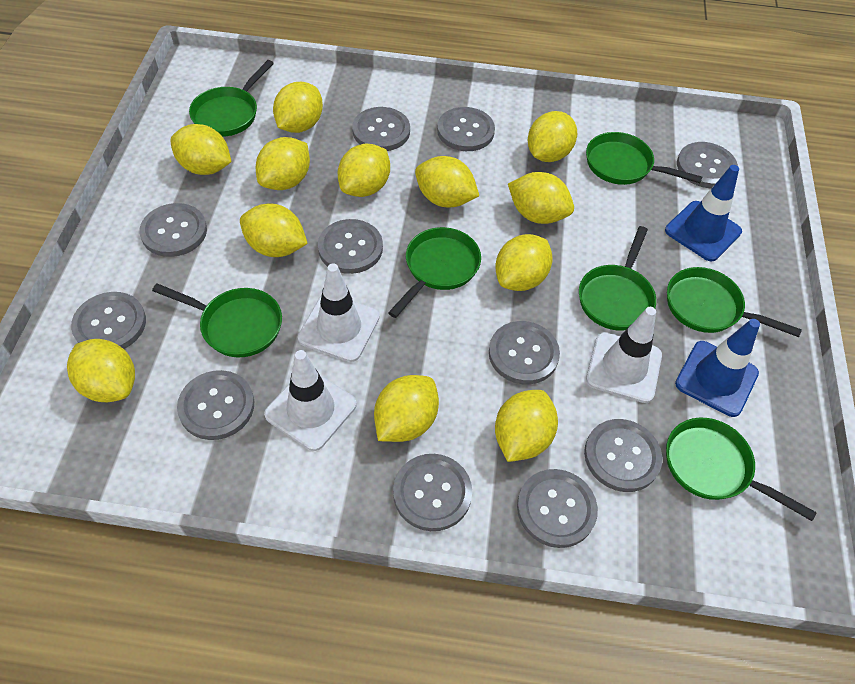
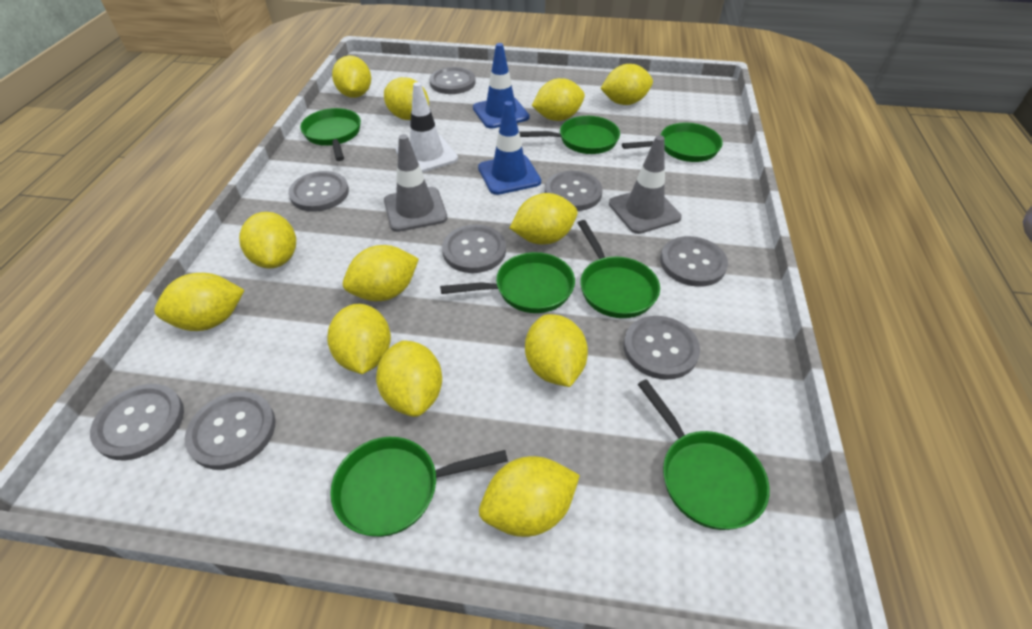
grey button: 11 -> 8
grey traffic cone: 0 -> 2
white traffic cone: 3 -> 1

